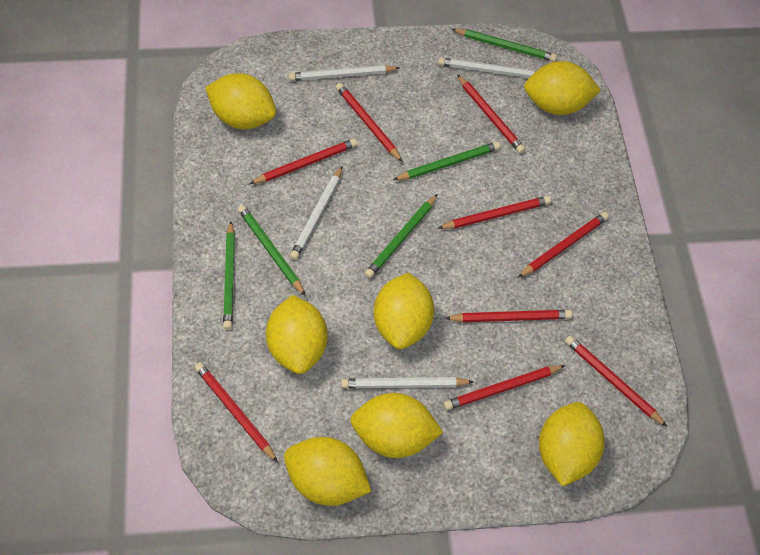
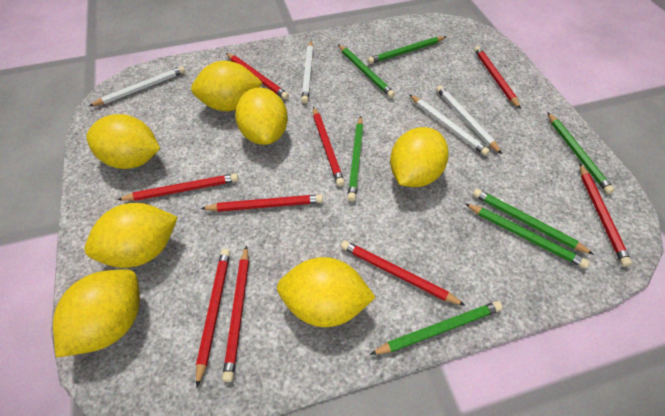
green pencil: 5 -> 7

